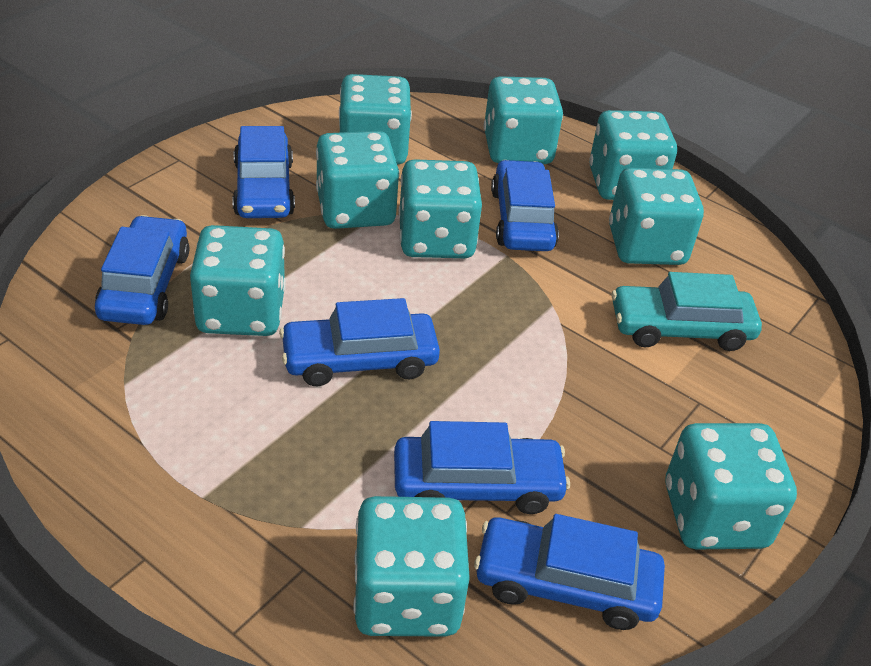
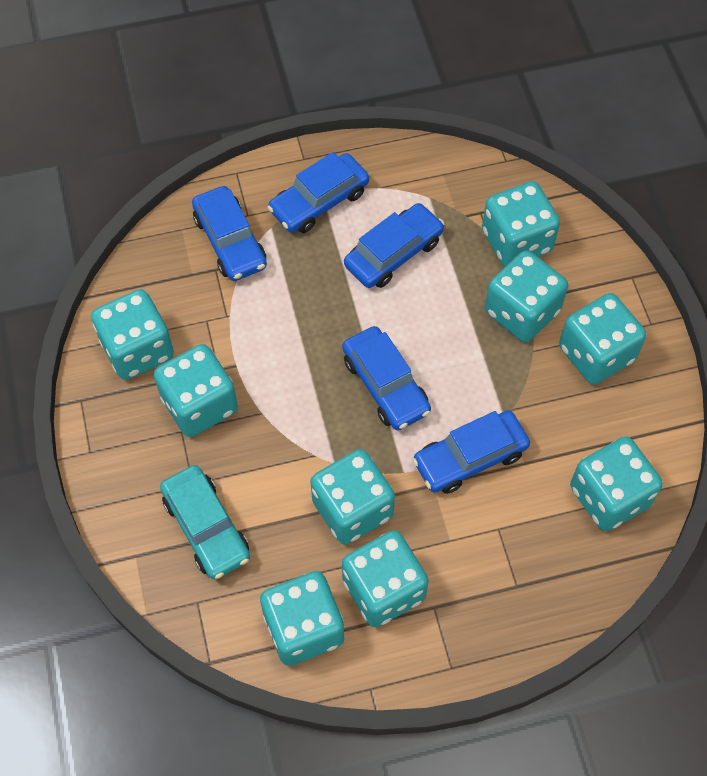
blue car: 6 -> 5

